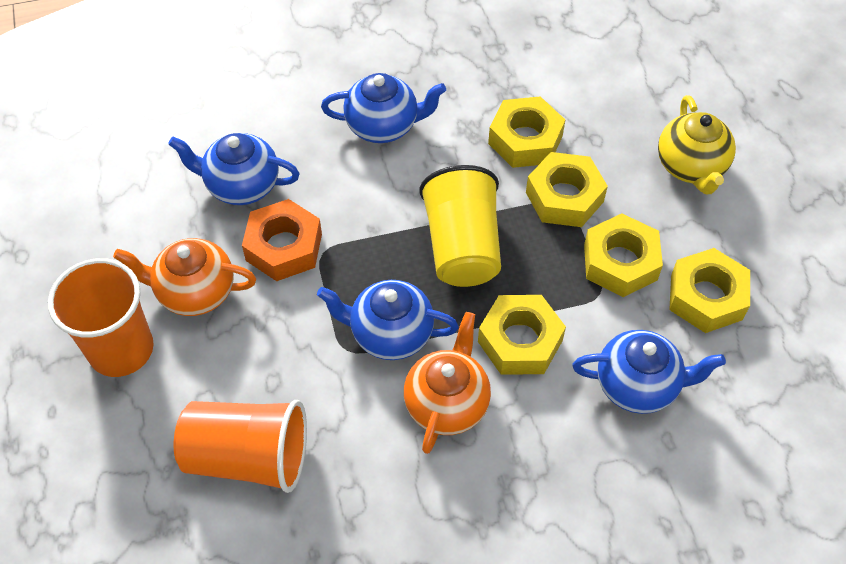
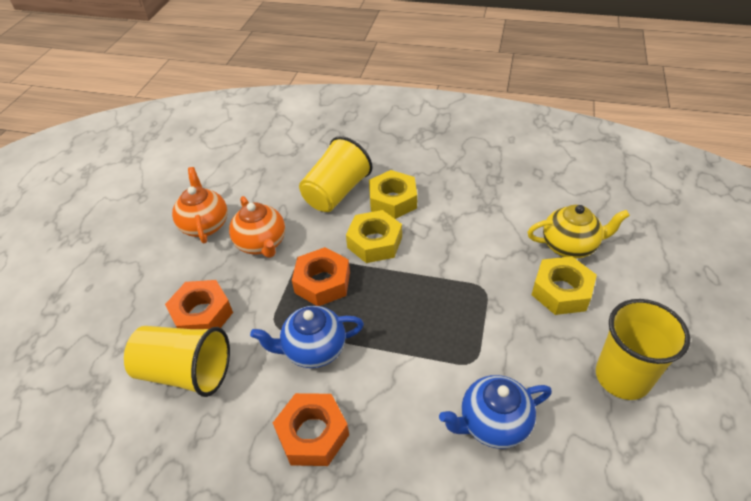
blue teapot: 4 -> 2
orange cup: 2 -> 0
orange nut: 1 -> 3
yellow cup: 1 -> 3
yellow nut: 5 -> 3

